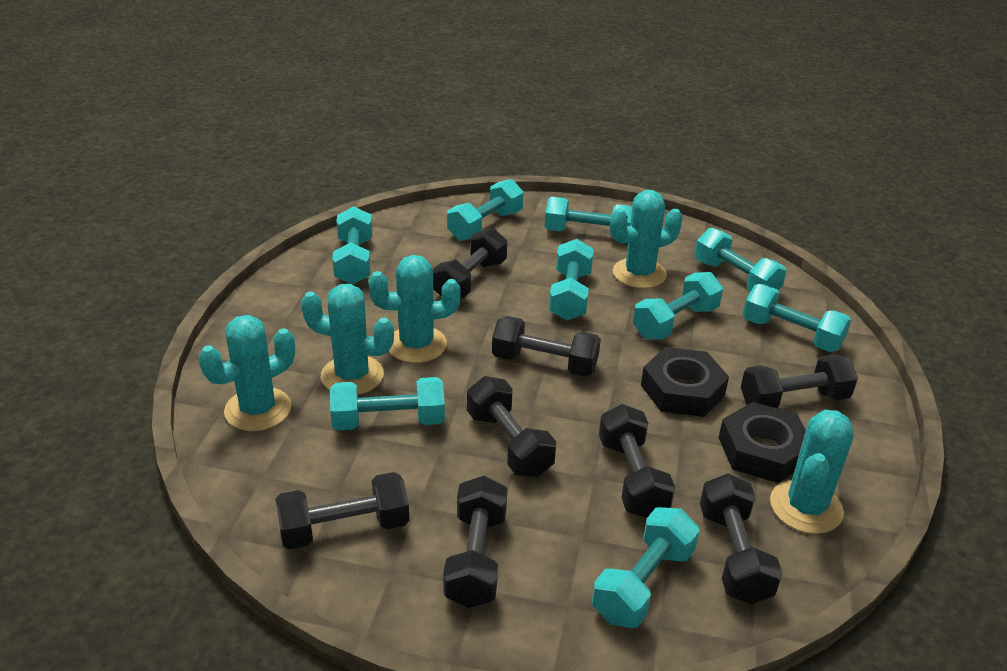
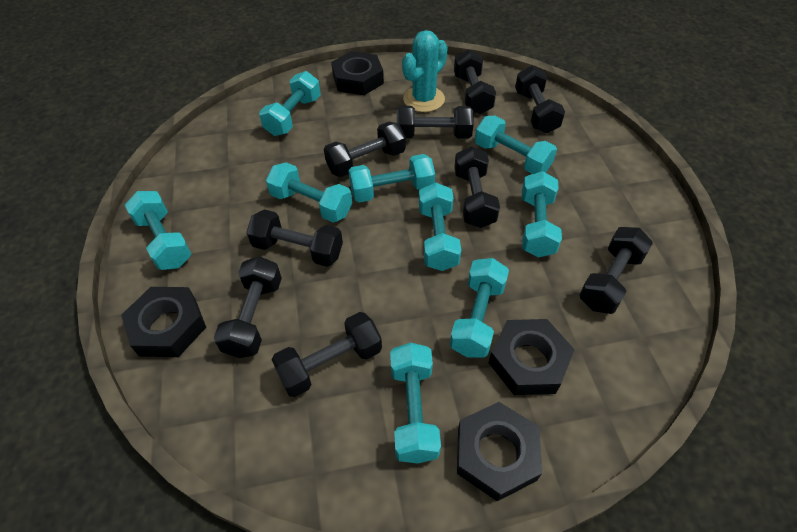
black dumbbell: 8 -> 9
black nut: 2 -> 4
turquoise cactus: 5 -> 1

